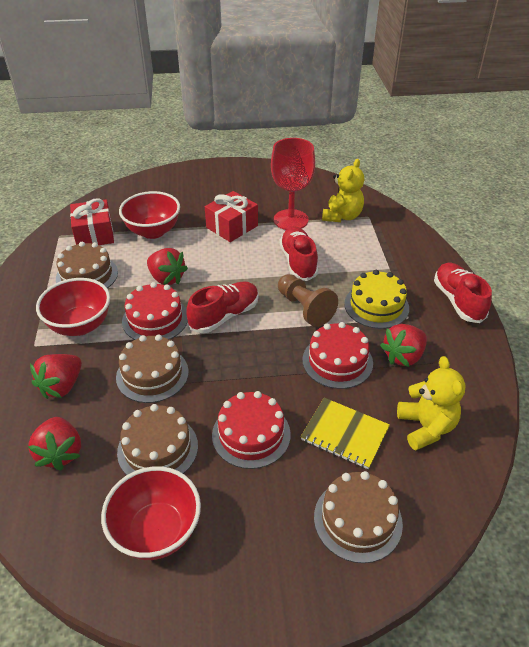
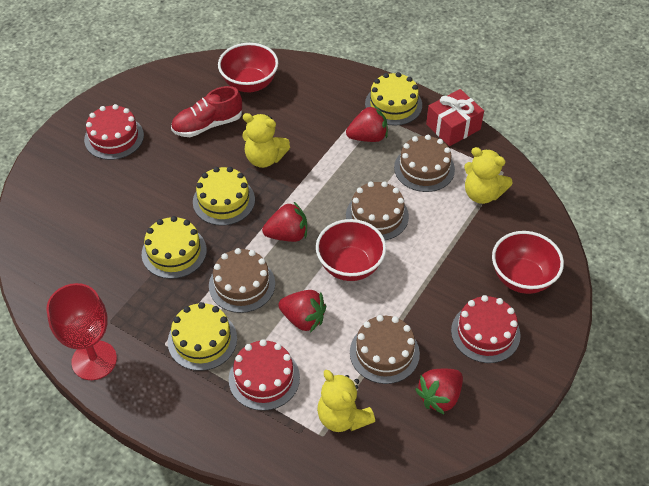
brown pawn: 1 -> 0
red gift: 2 -> 1
red shoe: 3 -> 1
yellow cake: 1 -> 4
yellow notebook: 1 -> 0
yellow teddy bear: 2 -> 3

